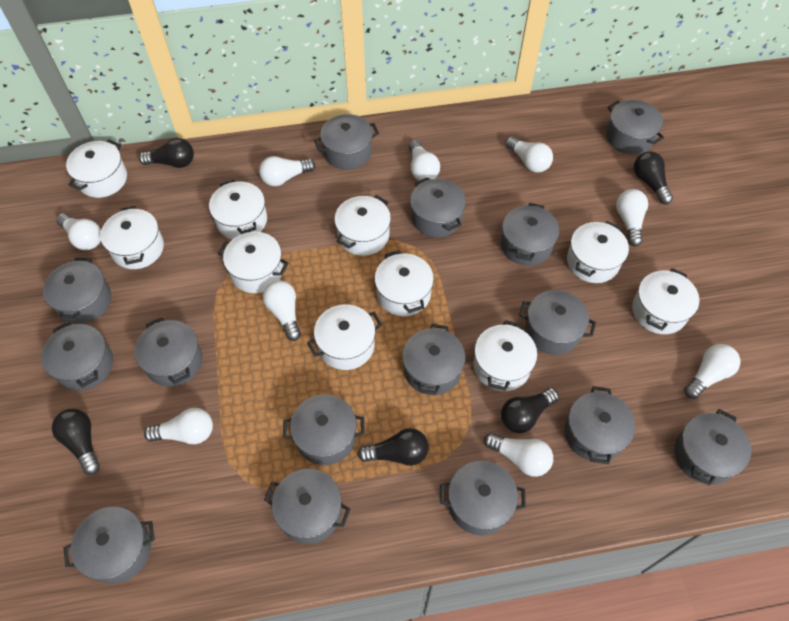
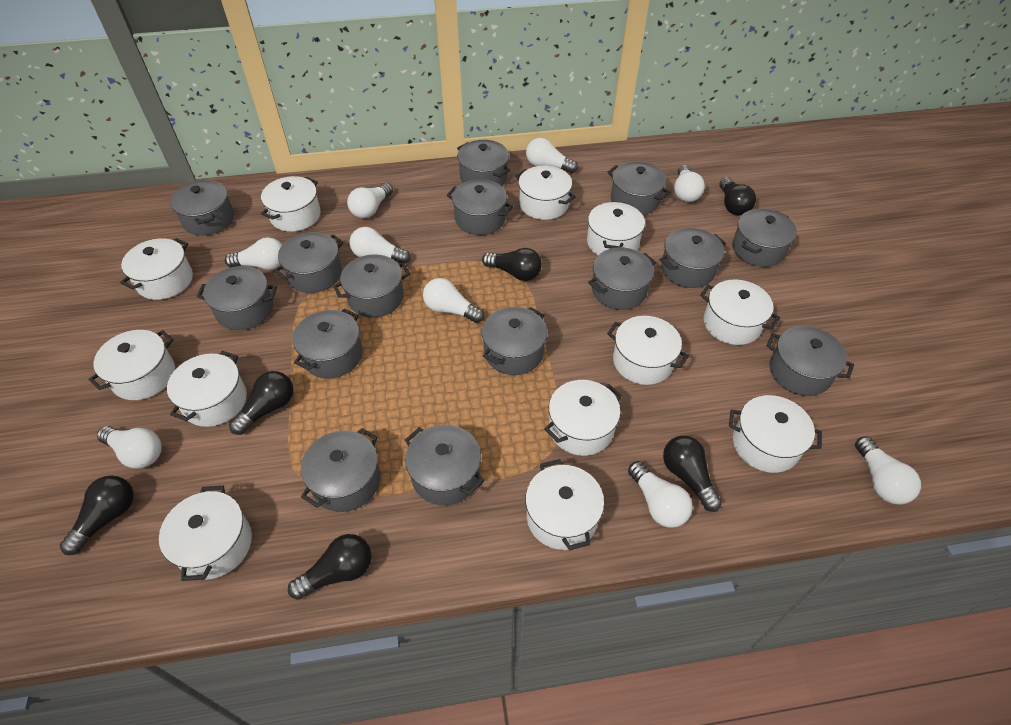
black light bulb: 5 -> 6
white pot: 10 -> 12

